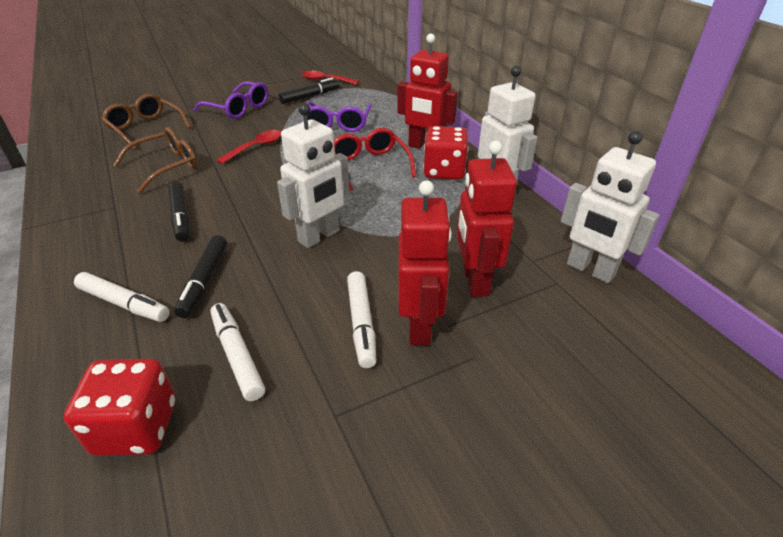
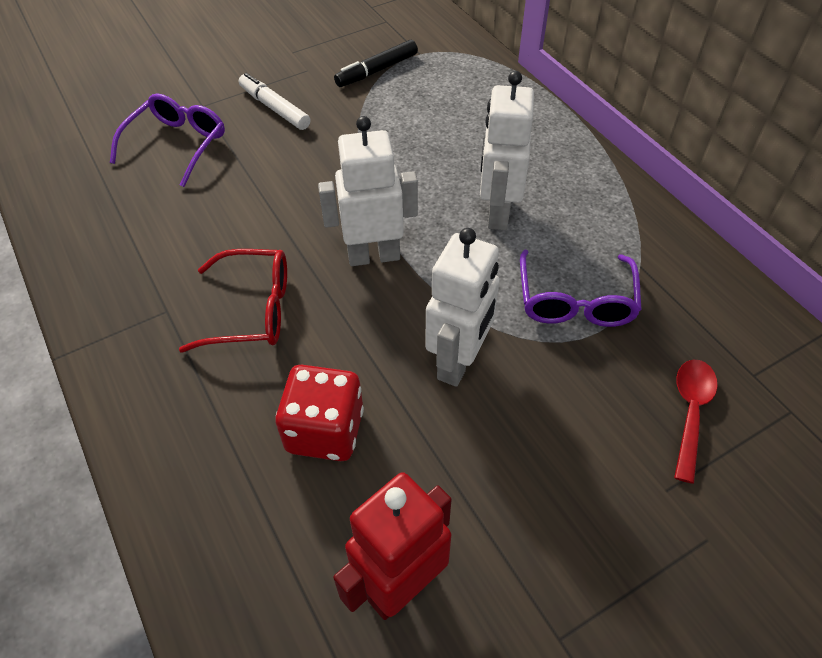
black marker: 3 -> 1
brown glasses: 2 -> 0
red dice: 2 -> 1
red robot: 3 -> 1
red spoon: 2 -> 1
white marker: 3 -> 1

